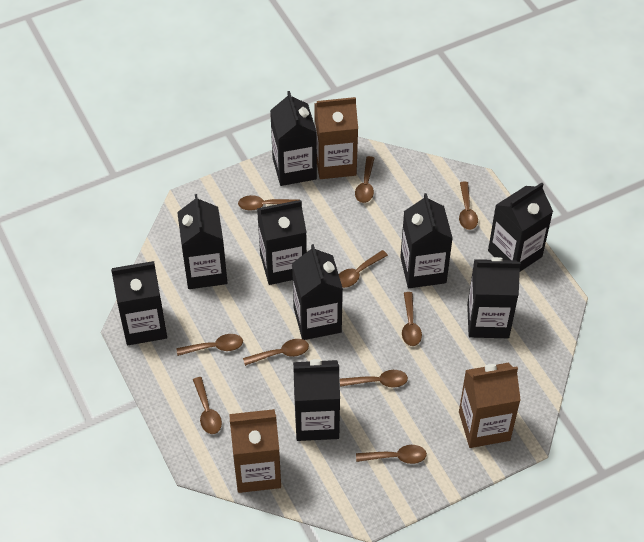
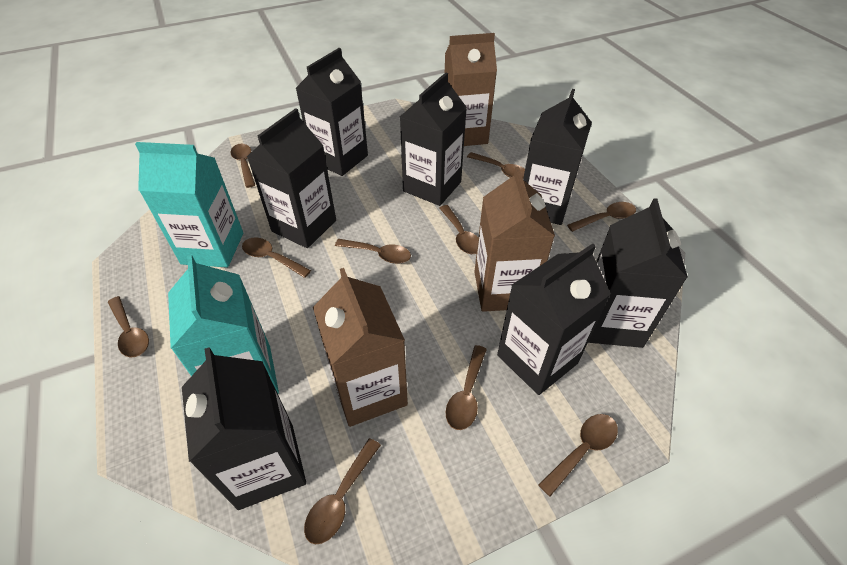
black carton: 9 -> 7
turquoise carton: 0 -> 2

